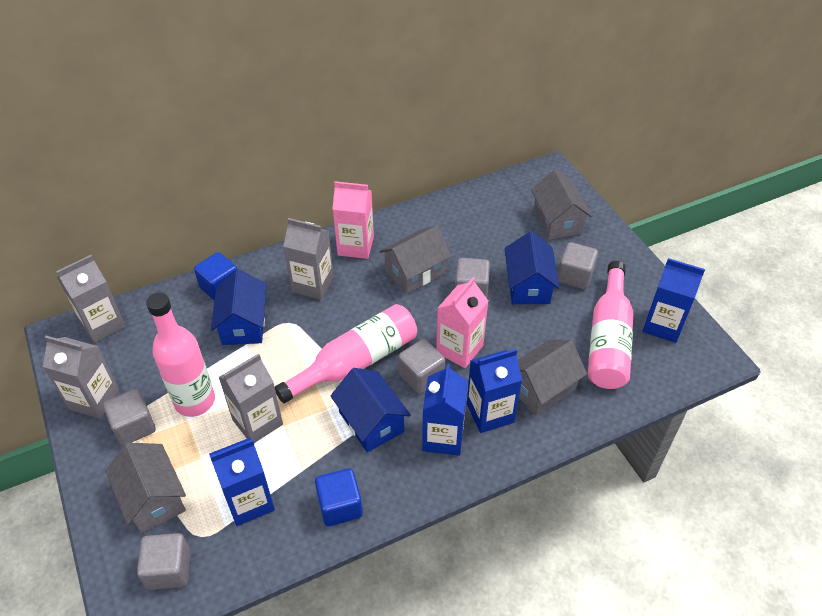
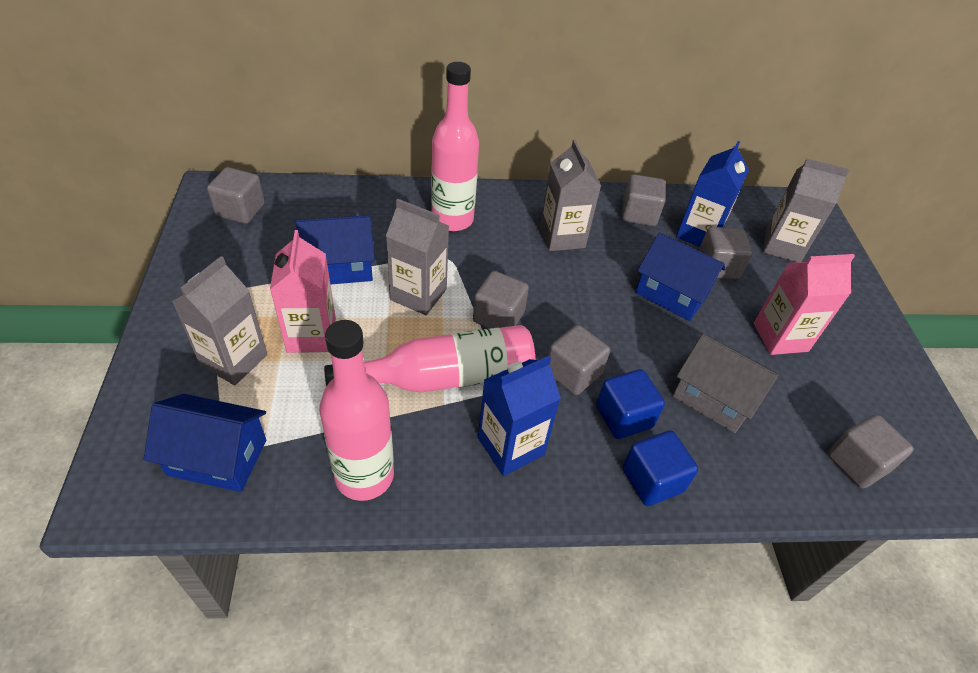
blue carton: 4 -> 2
grey cube: 5 -> 6
grey house: 4 -> 1

